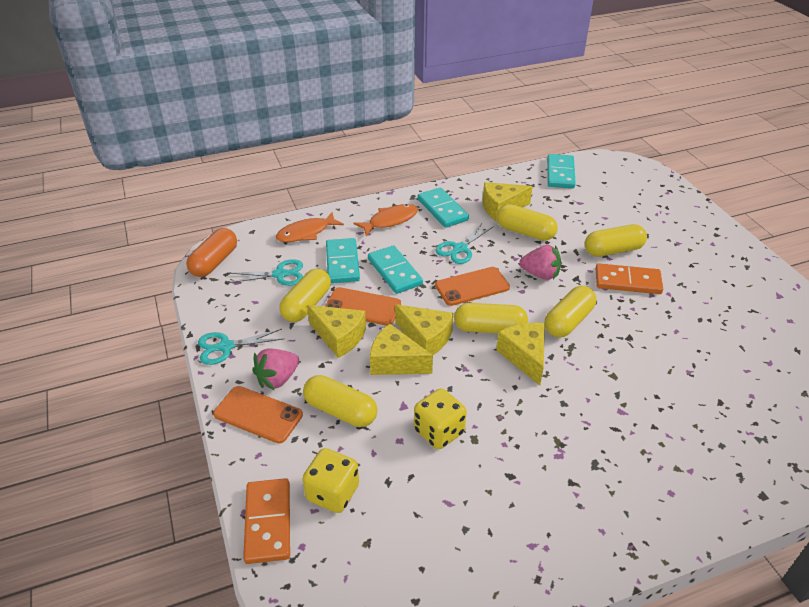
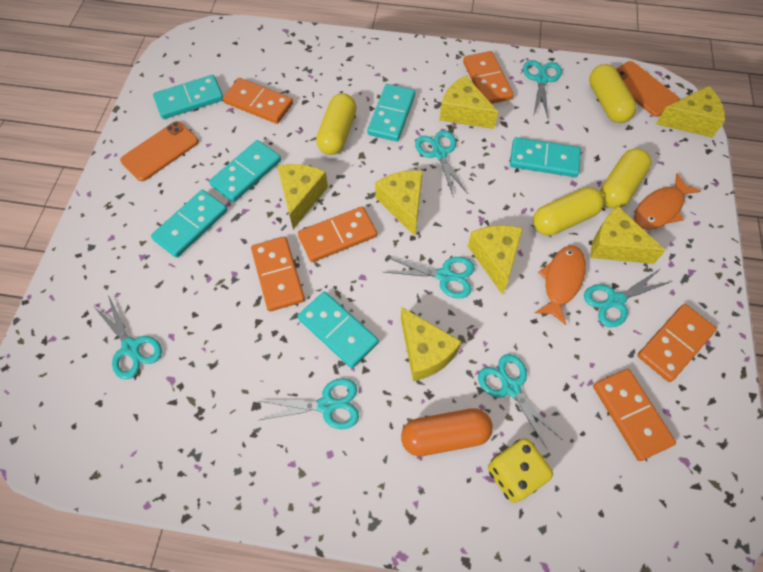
orange domino: 2 -> 6
orange phone: 3 -> 2
pink strawberry: 2 -> 0
turquoise domino: 4 -> 6
turquoise scissors: 3 -> 7
yellow capsule: 6 -> 4
yellow cheese: 5 -> 7
yellow dice: 2 -> 1

